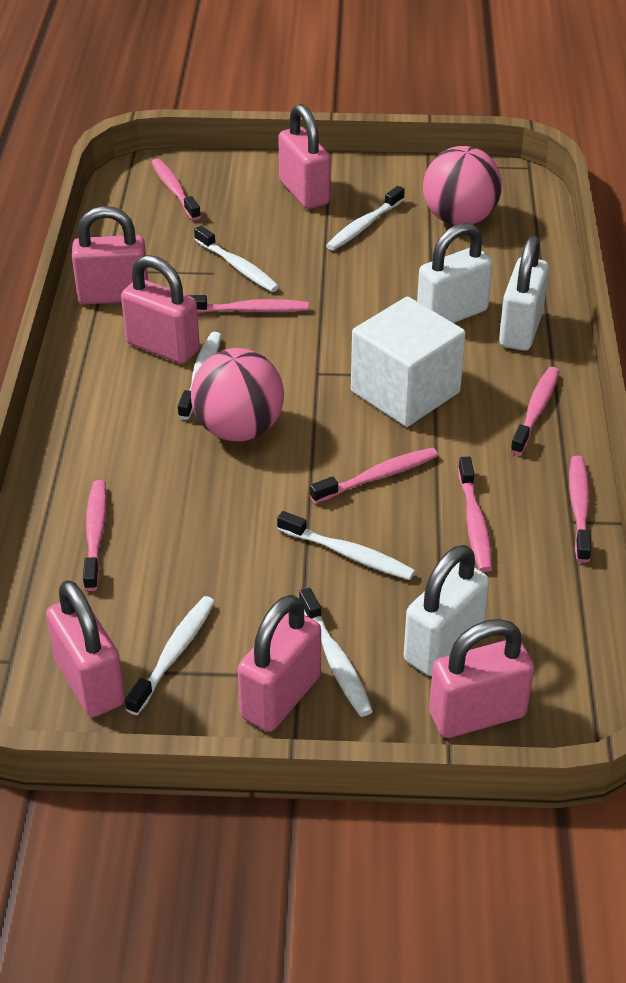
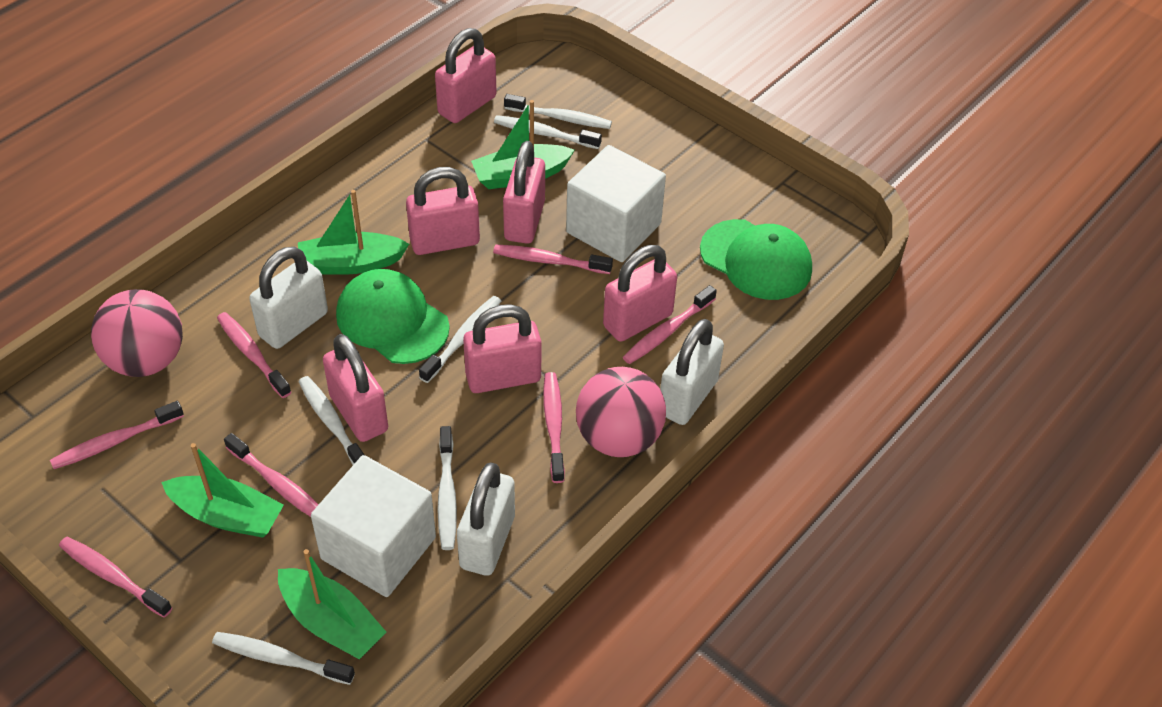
green boat: 0 -> 4
green cap: 0 -> 2
white cube: 1 -> 2

